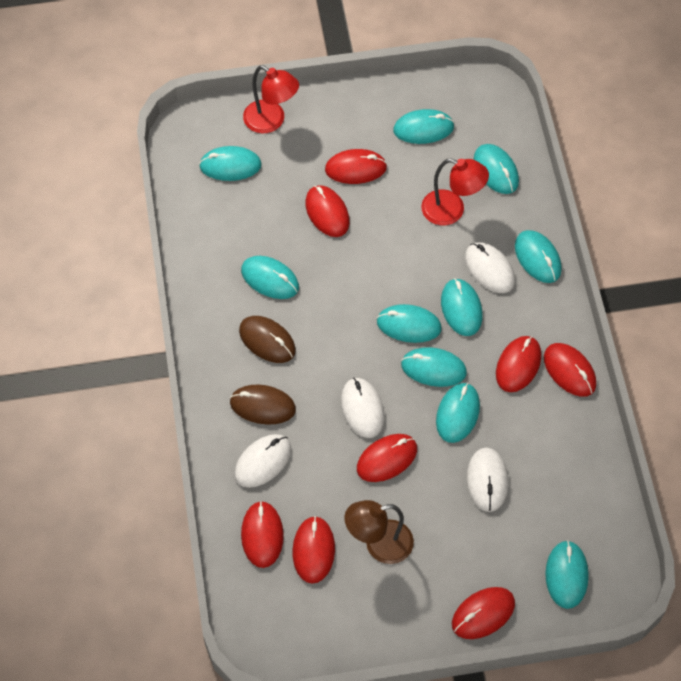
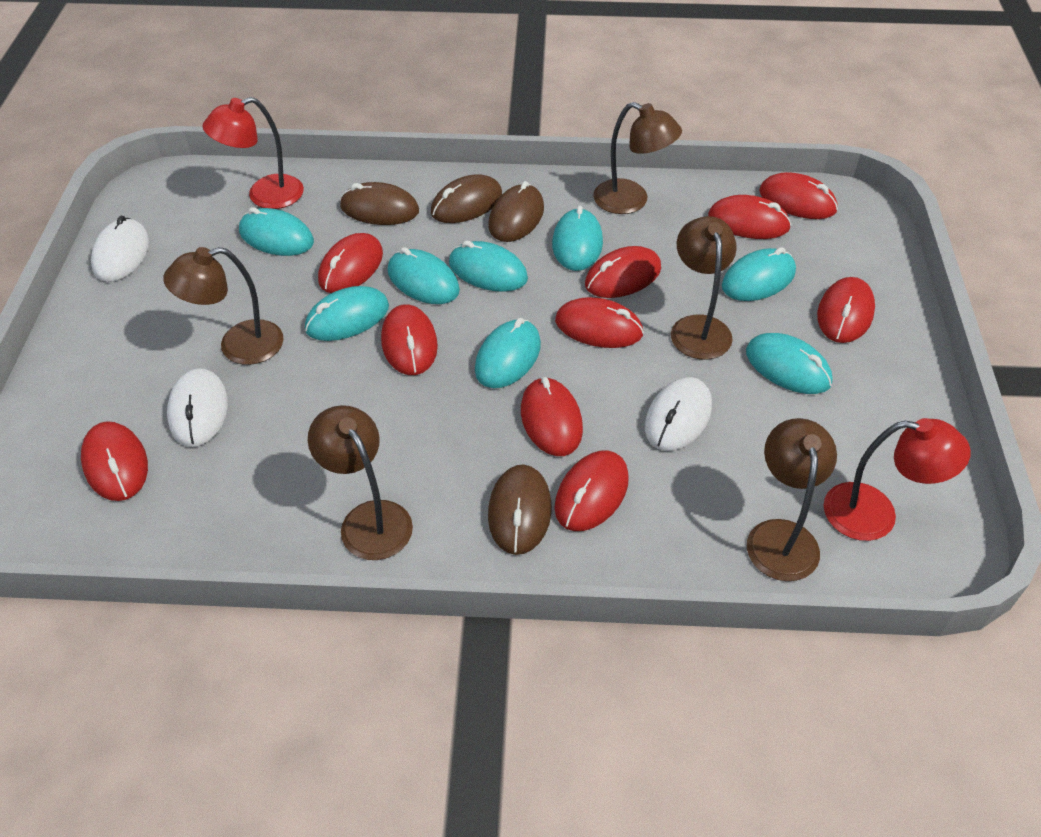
brown lamp: 1 -> 5
brown mouse: 2 -> 4
red mouse: 8 -> 10
turquoise mouse: 10 -> 8
white mouse: 4 -> 3

